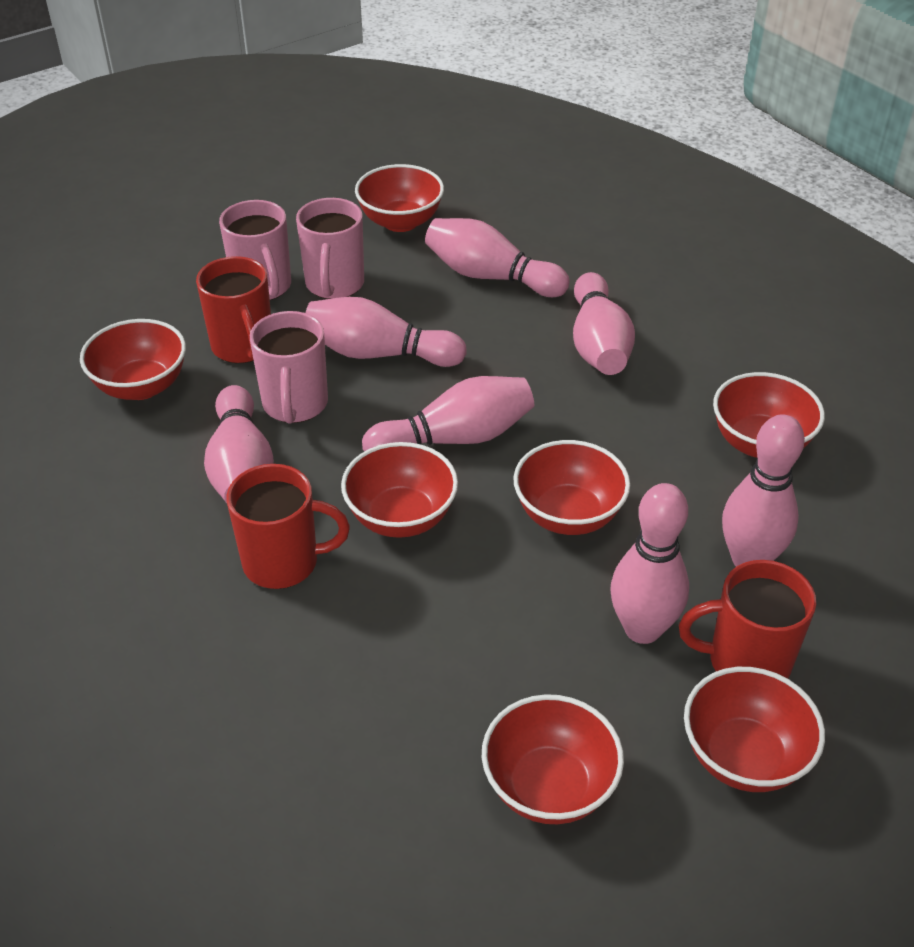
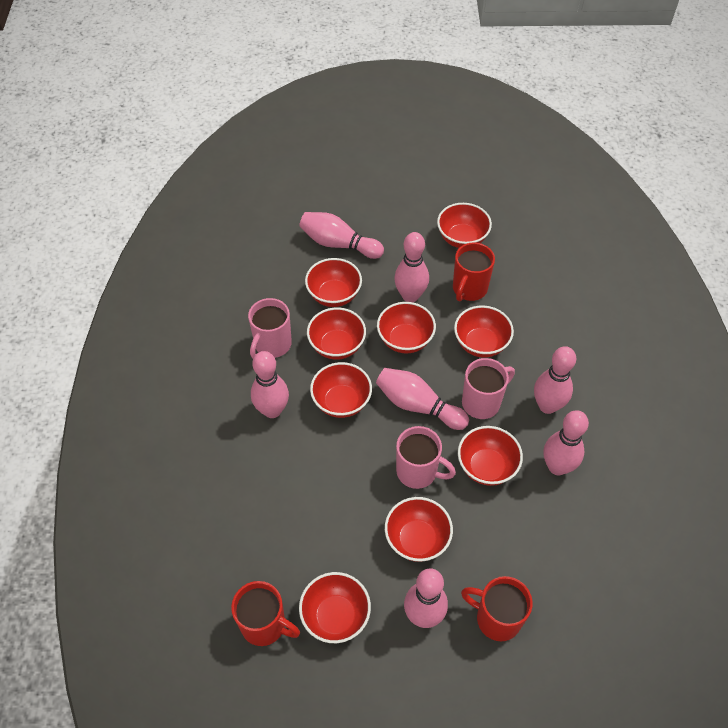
red bowl: 7 -> 9

